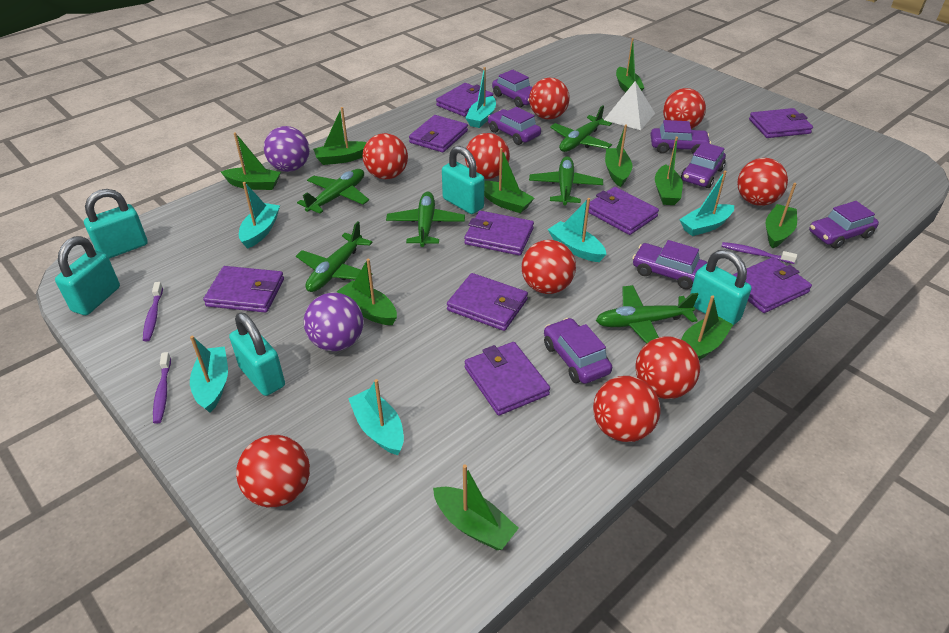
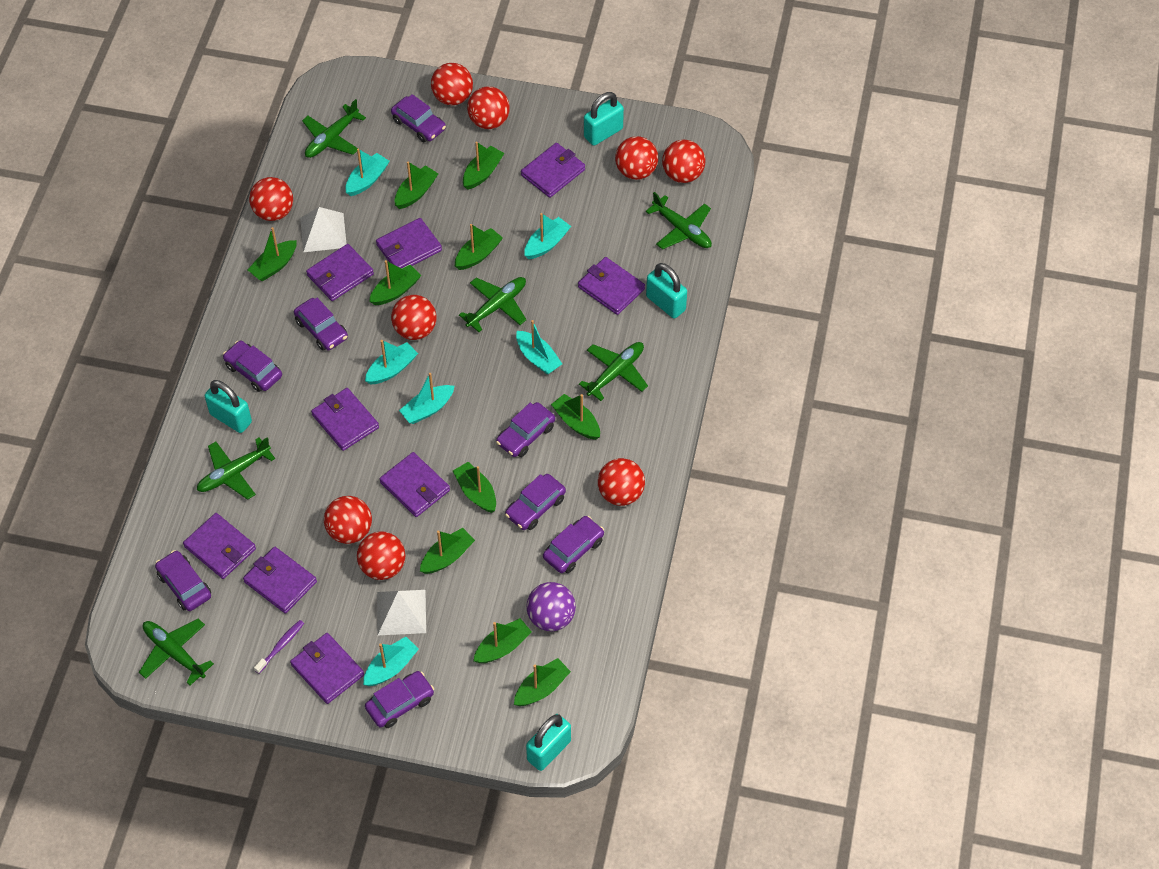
purple ball: 2 -> 1
purple car: 7 -> 8
purple toothbrush: 3 -> 1
turquoise padlock: 5 -> 4
white pyramid: 1 -> 2

